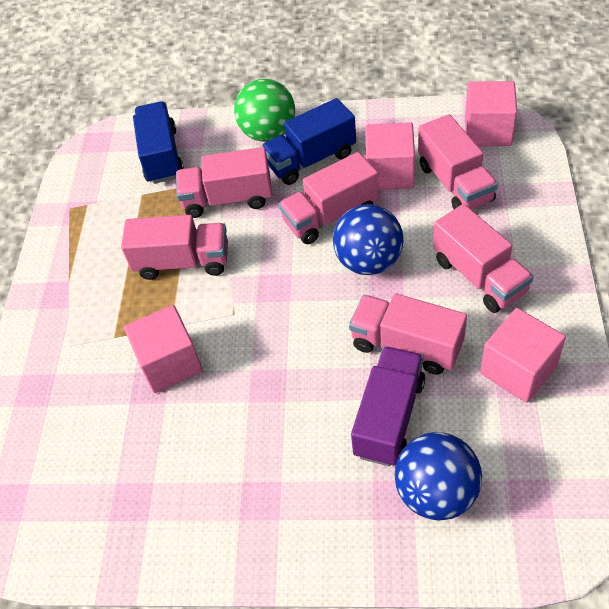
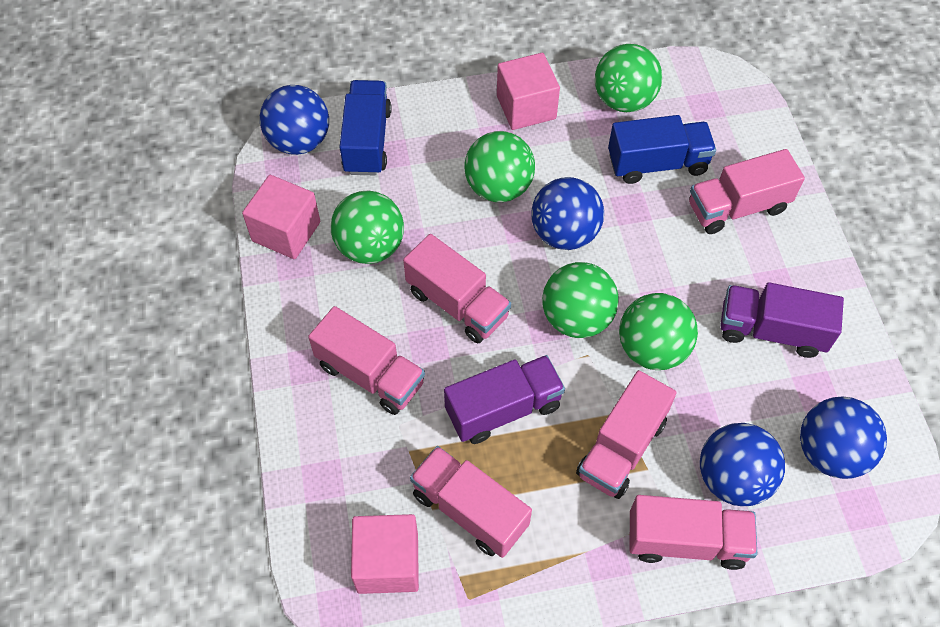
blue ball: 2 -> 4
green ball: 1 -> 5
pink cube: 4 -> 3
purple truck: 1 -> 2

